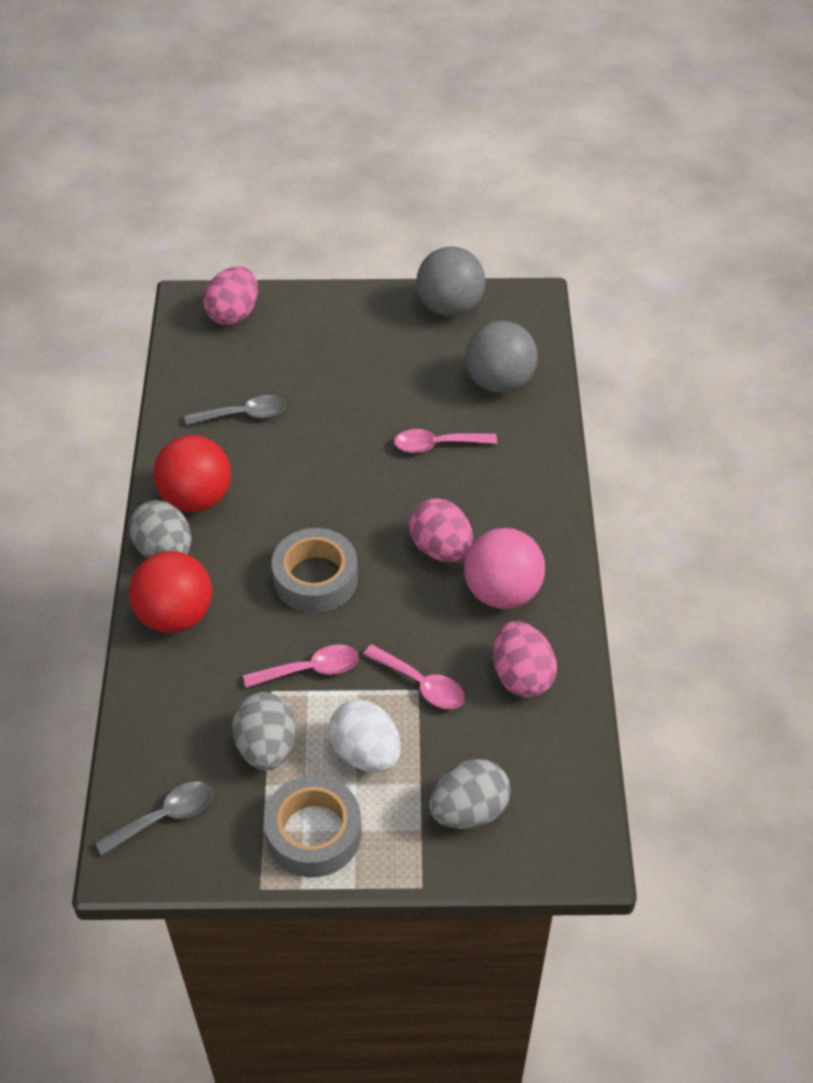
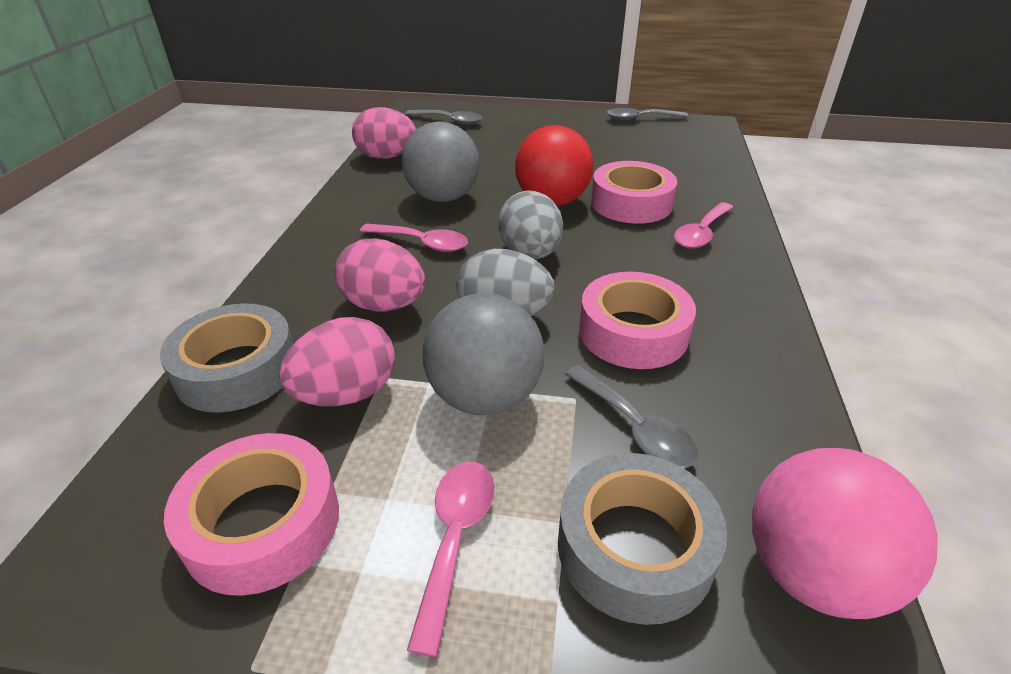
grey egg: 3 -> 2
grey spoon: 2 -> 3
pink tape: 0 -> 3
red ball: 2 -> 1
white egg: 1 -> 0

